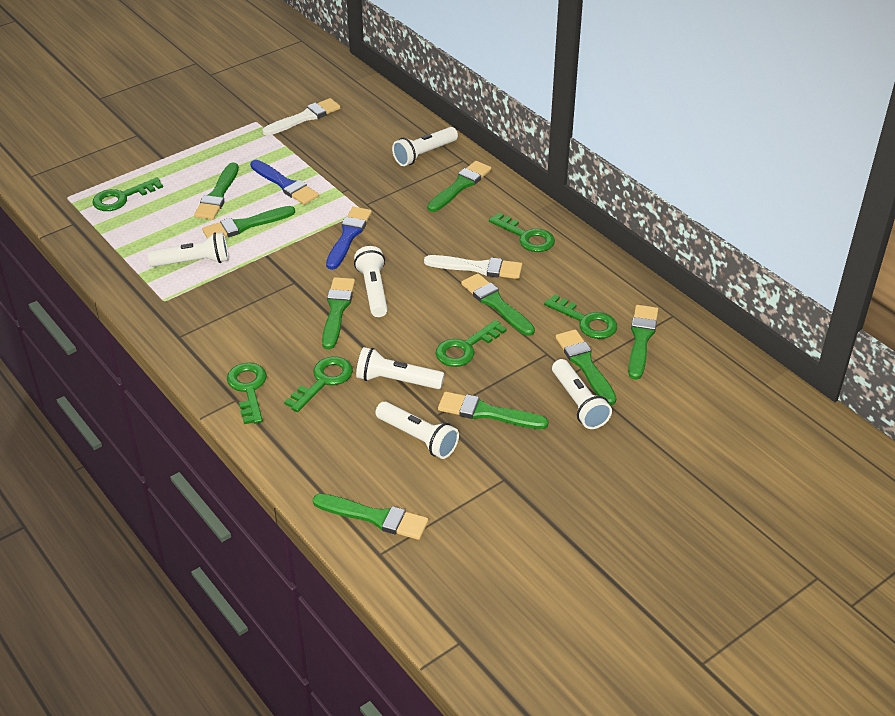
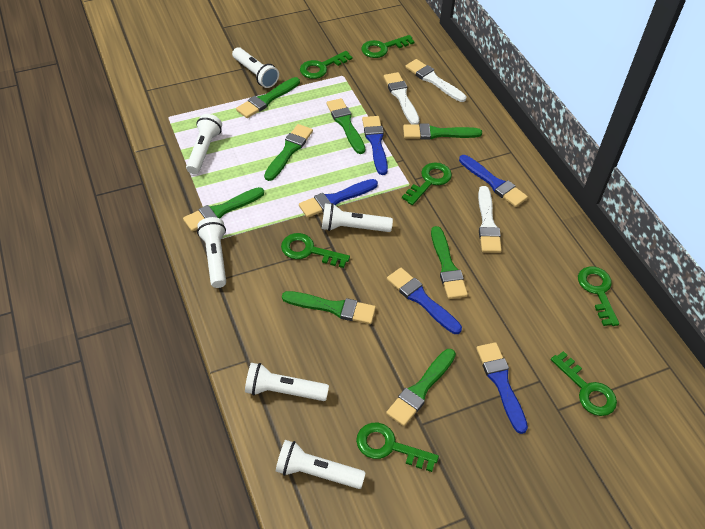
blue brush: 2 -> 5
green brush: 9 -> 8
green key: 6 -> 7
white brush: 2 -> 3

